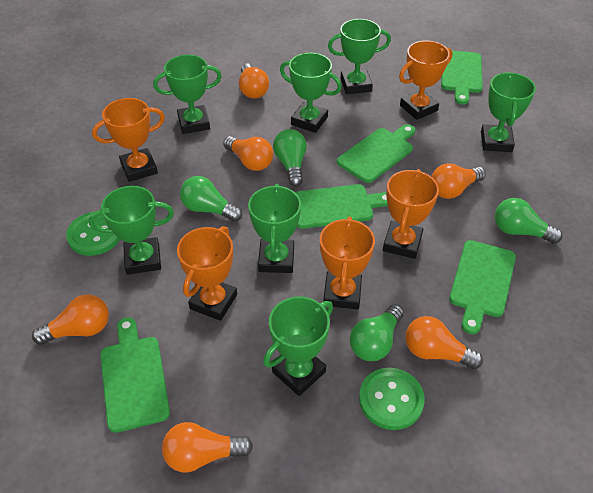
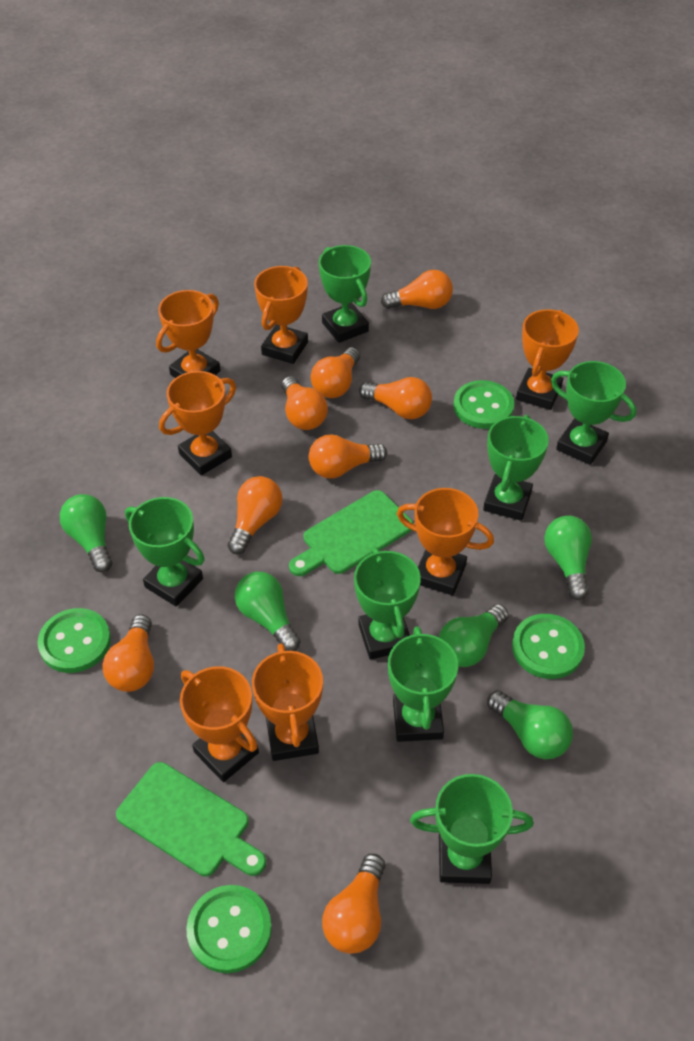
green button: 2 -> 4
green cutting board: 5 -> 2
green light bulb: 4 -> 5
orange light bulb: 6 -> 8
orange trophy: 5 -> 7

